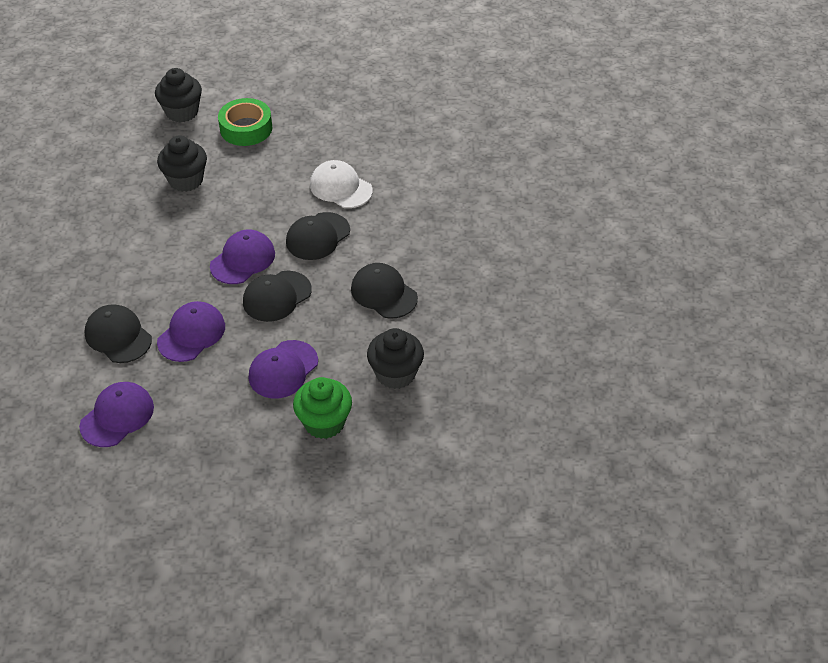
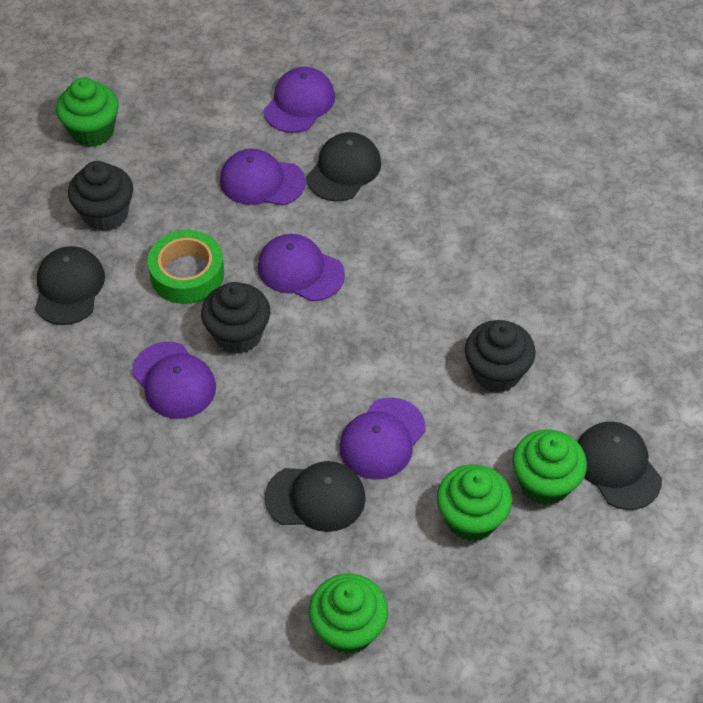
green cupcake: 1 -> 4
purple cap: 4 -> 5
white cap: 1 -> 0

